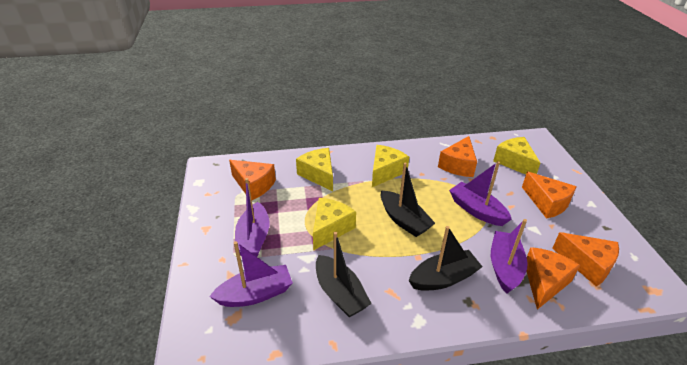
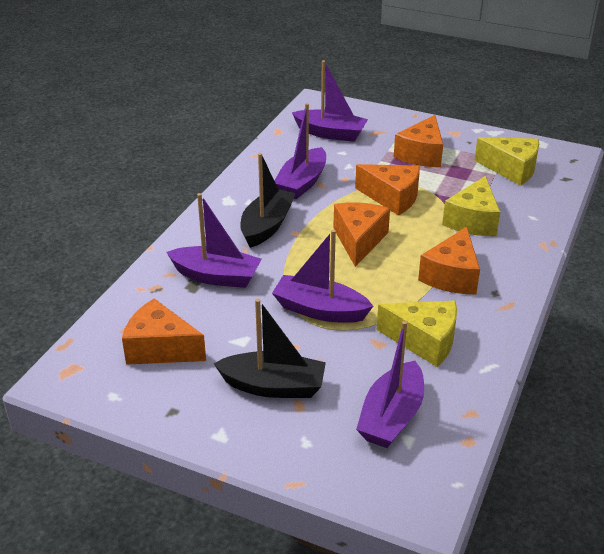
black boat: 3 -> 2
purple boat: 4 -> 5
yellow cheese: 4 -> 3

